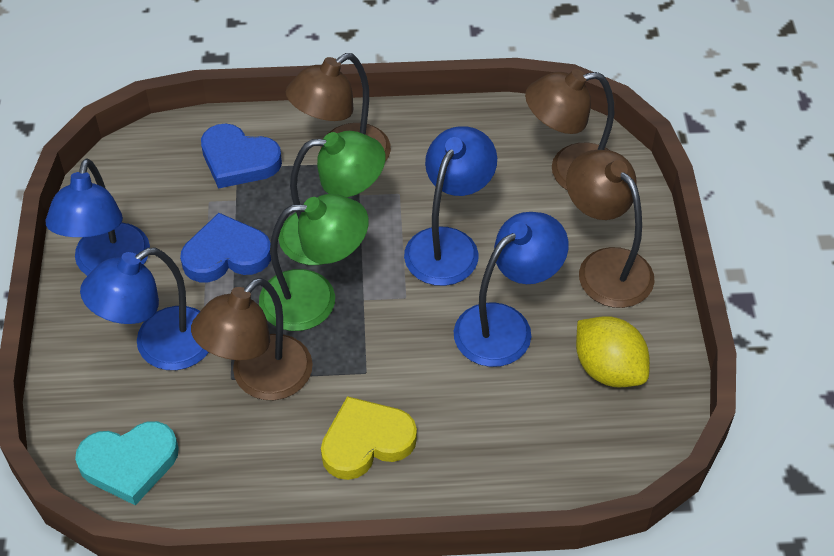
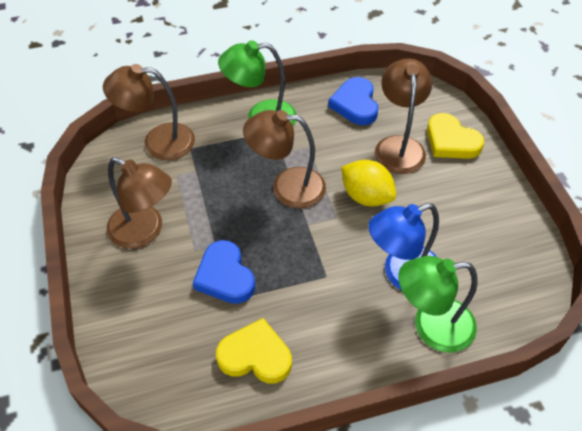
blue lamp: 4 -> 1
turquoise heart: 1 -> 0
yellow heart: 1 -> 2

